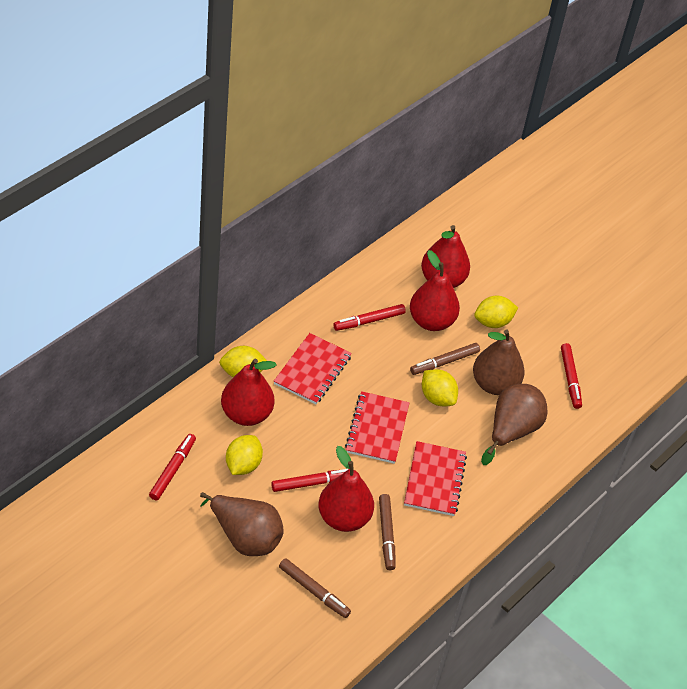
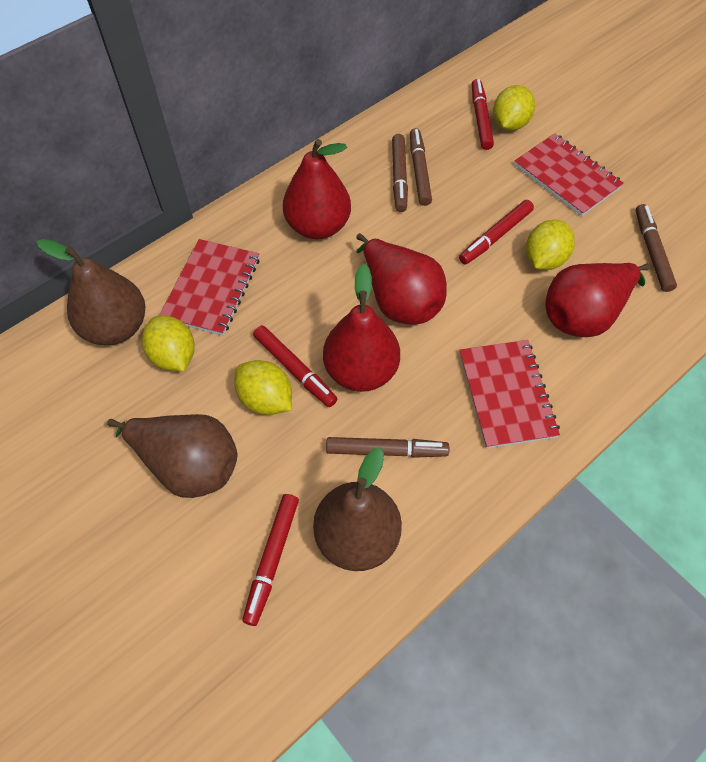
brown marker: 3 -> 4

